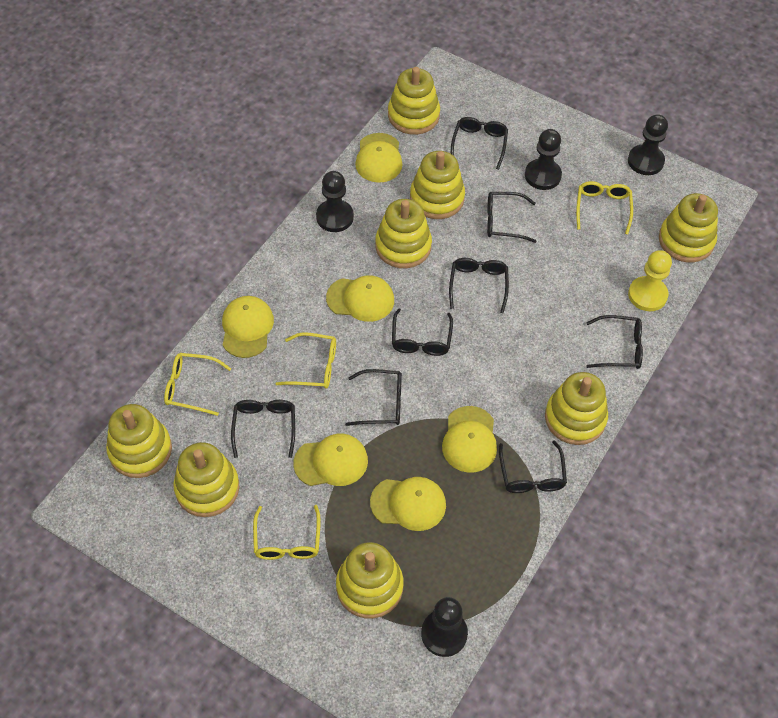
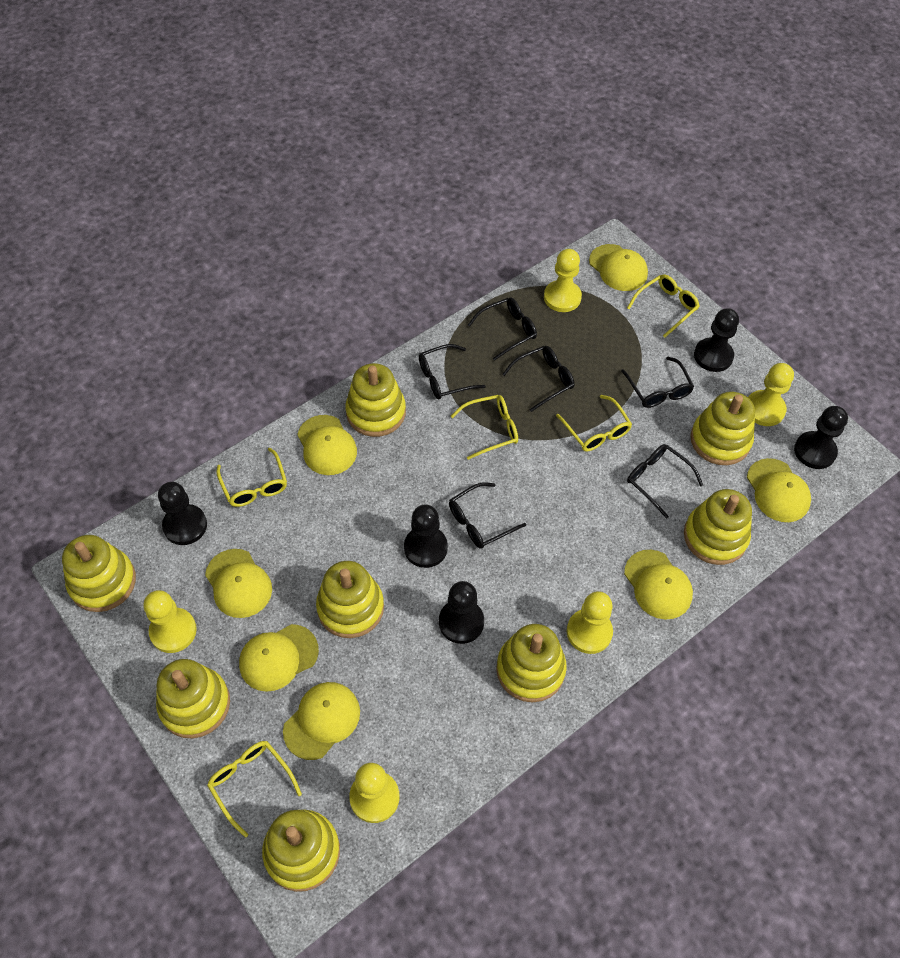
black glasses: 8 -> 6
black pawn: 4 -> 5
yellow cap: 6 -> 7
yellow glasses: 4 -> 5
yellow pawn: 1 -> 5

